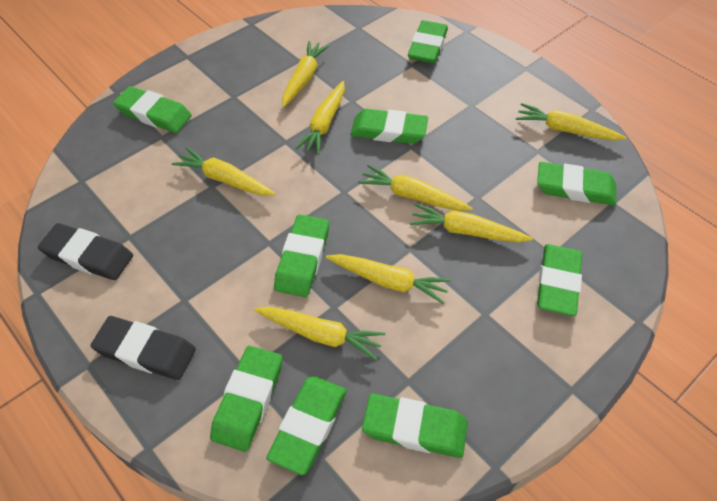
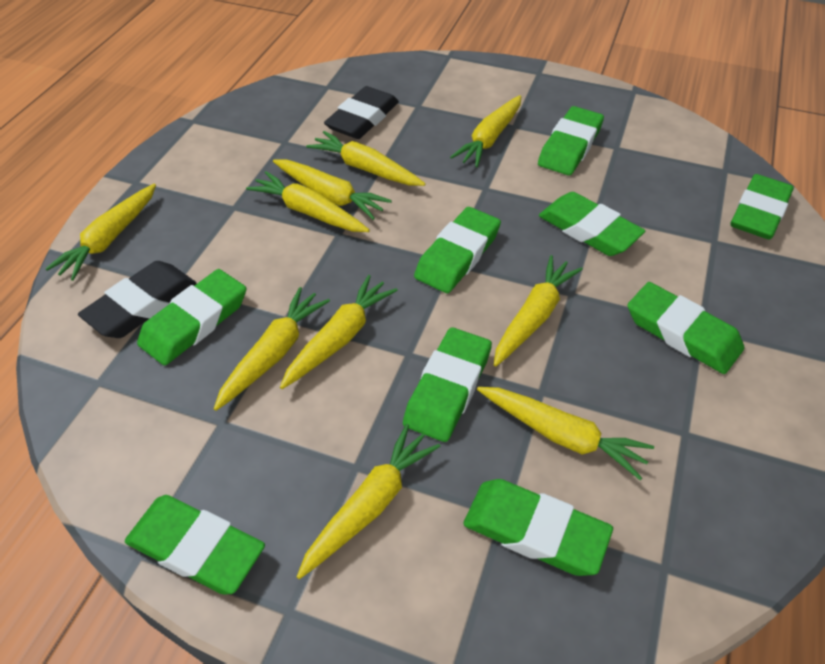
yellow carrot: 8 -> 10

